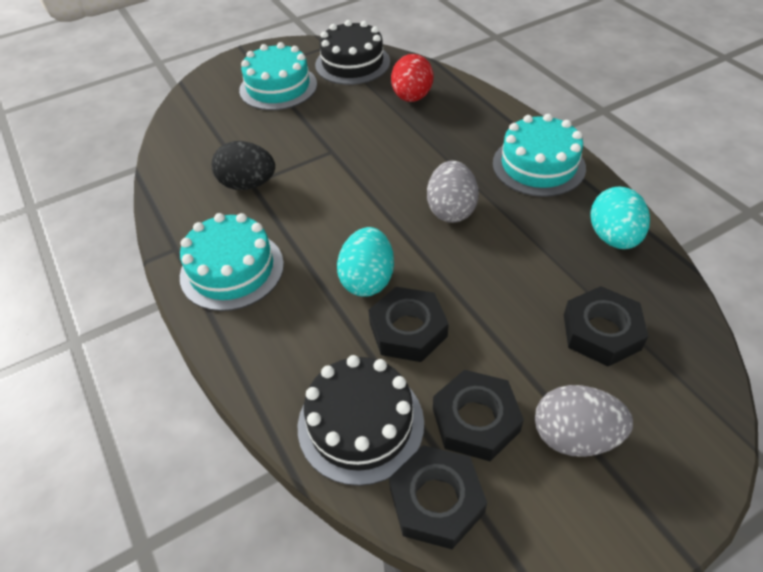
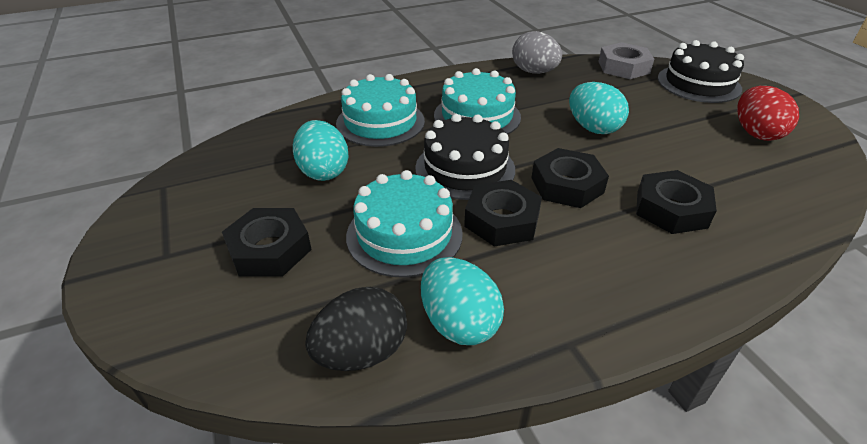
grey egg: 2 -> 1
grey nut: 0 -> 1
turquoise egg: 2 -> 3

